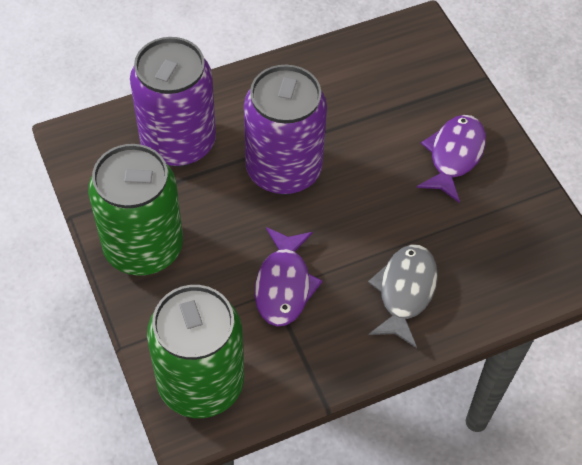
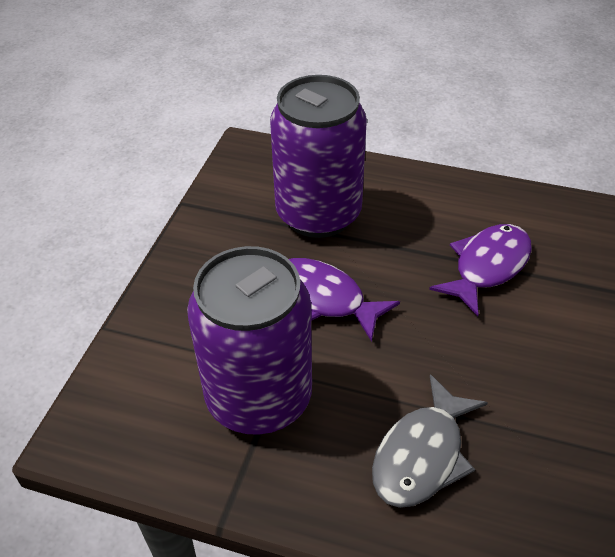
green can: 2 -> 0

